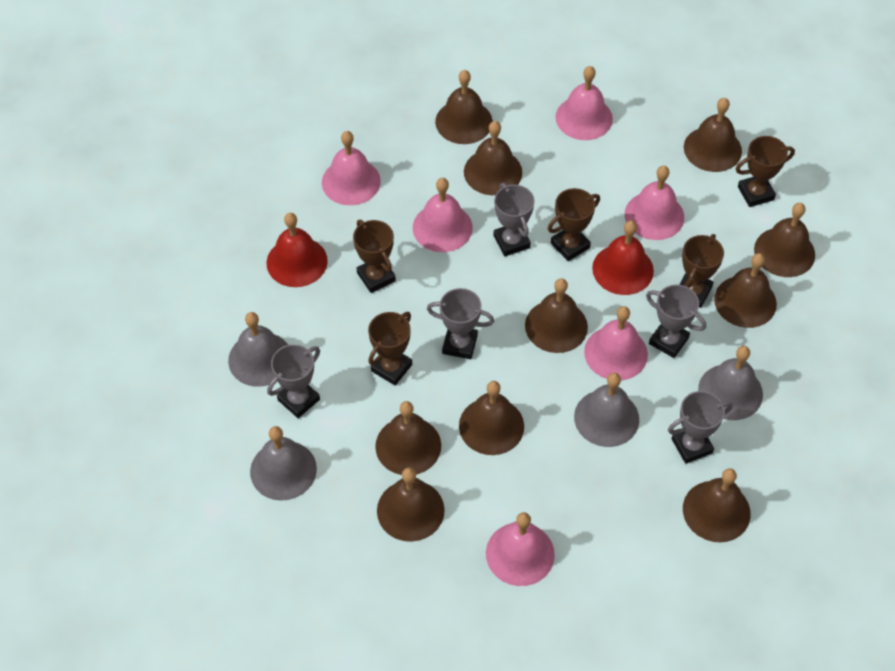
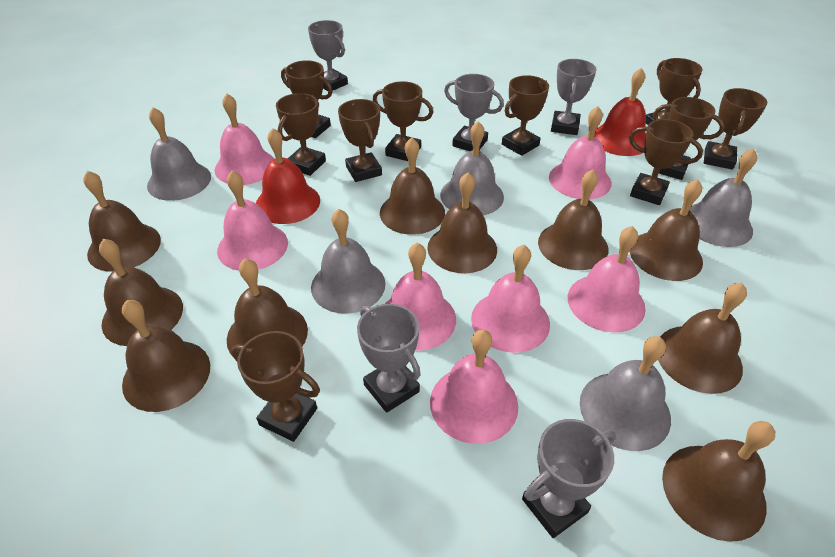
brown trophy: 5 -> 10
grey bell: 4 -> 5
pink bell: 6 -> 7

